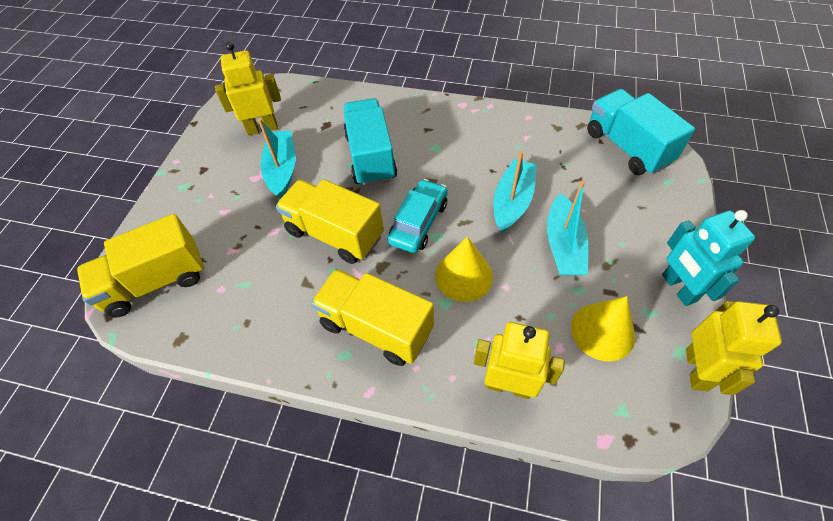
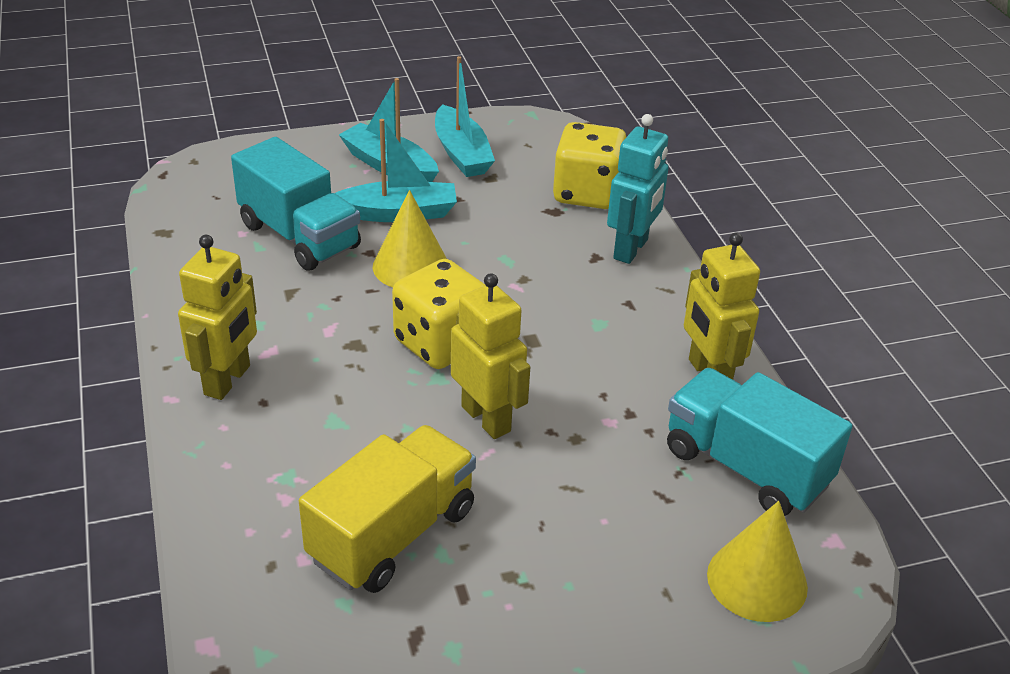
turquoise car: 1 -> 0
yellow dice: 0 -> 2
yellow truck: 3 -> 1

